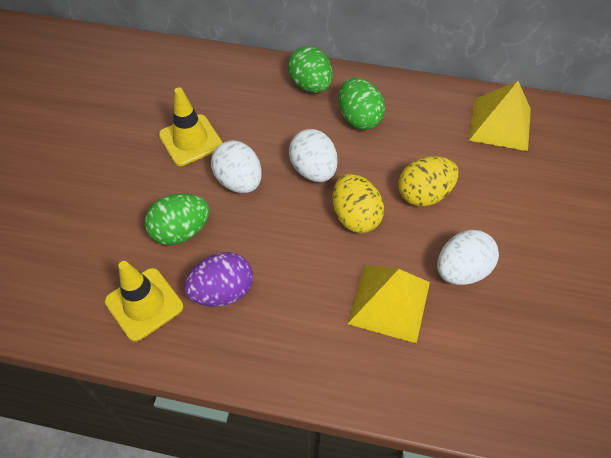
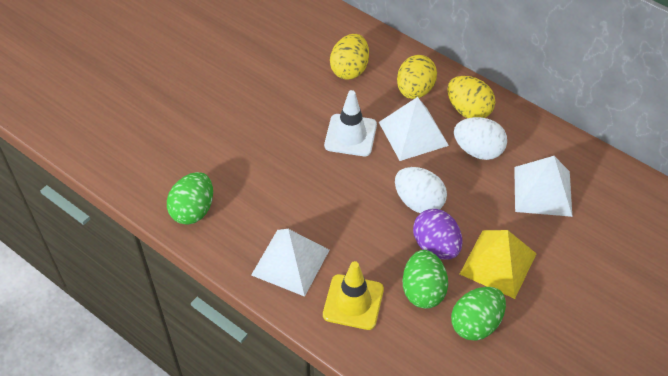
white egg: 3 -> 2
white pyramid: 0 -> 3
white traffic cone: 0 -> 1
yellow egg: 2 -> 3
yellow pyramid: 2 -> 1
yellow traffic cone: 2 -> 1

